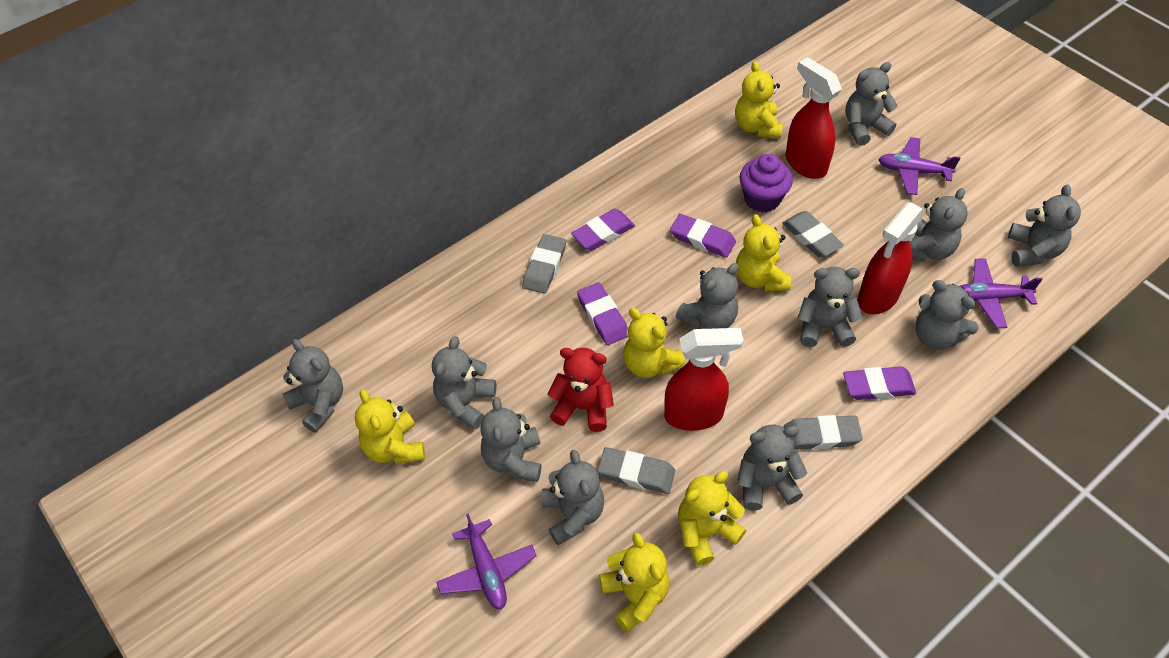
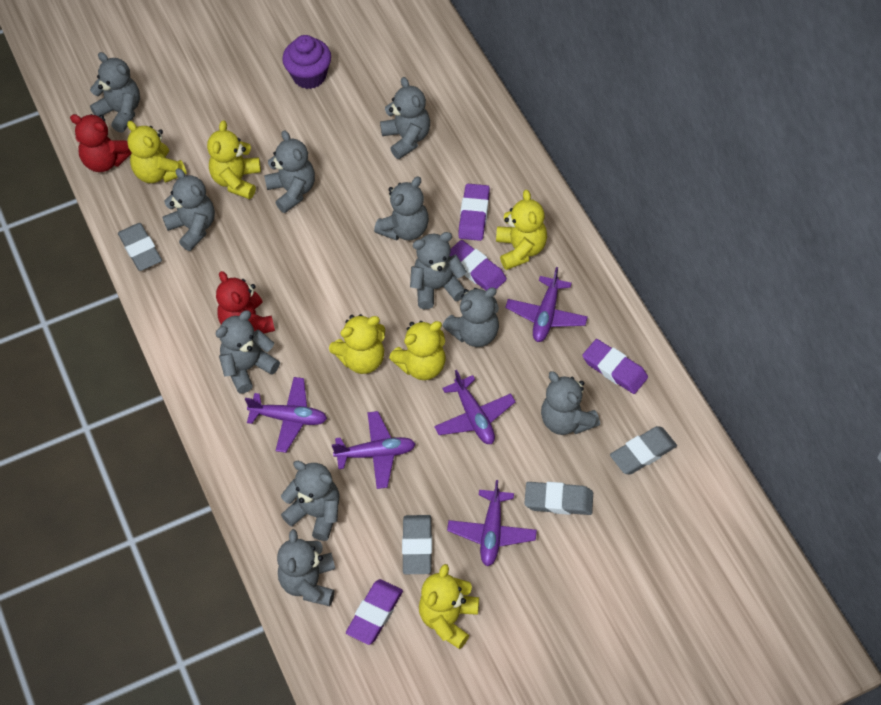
purple plane: 3 -> 5
red spray bottle: 3 -> 0
red teddy bear: 1 -> 2

